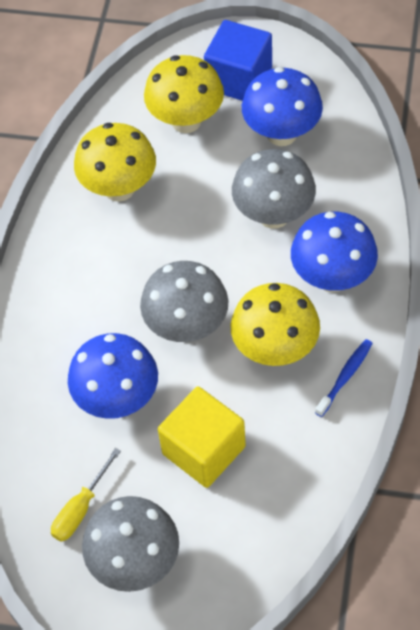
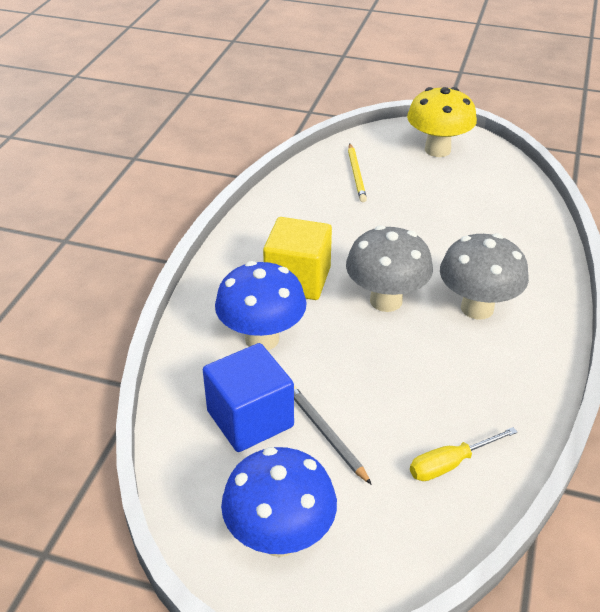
blue mushroom: 3 -> 2
blue toothbrush: 1 -> 0
grey mushroom: 3 -> 2
grey pencil: 0 -> 1
yellow mushroom: 3 -> 1
yellow pencil: 0 -> 1

